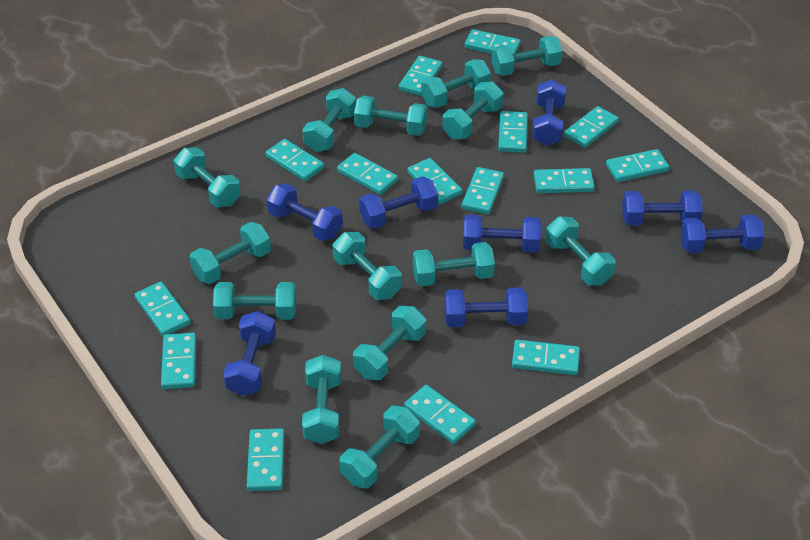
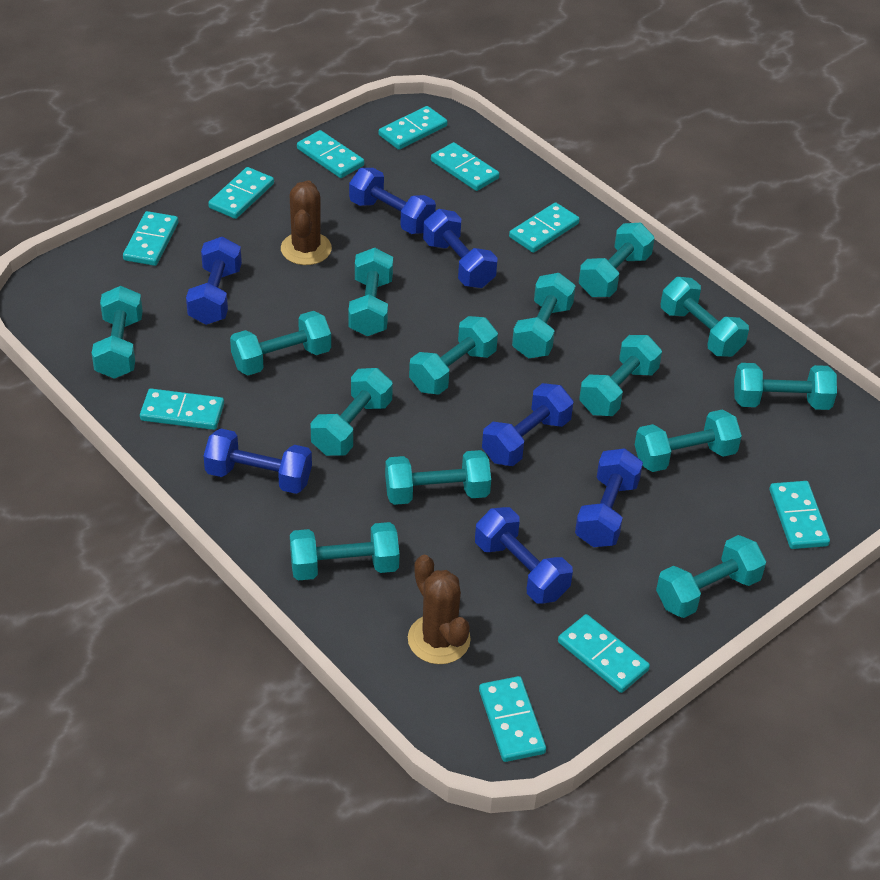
blue dumbbell: 8 -> 7
brown cactus: 0 -> 2
turquoise domino: 15 -> 10

